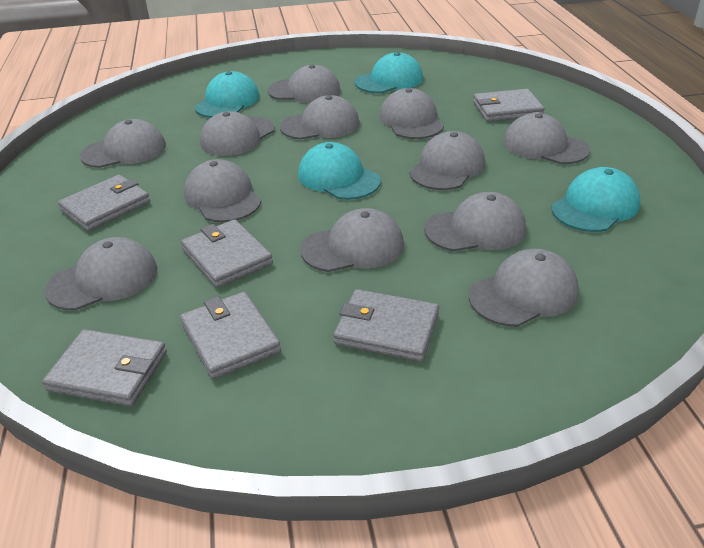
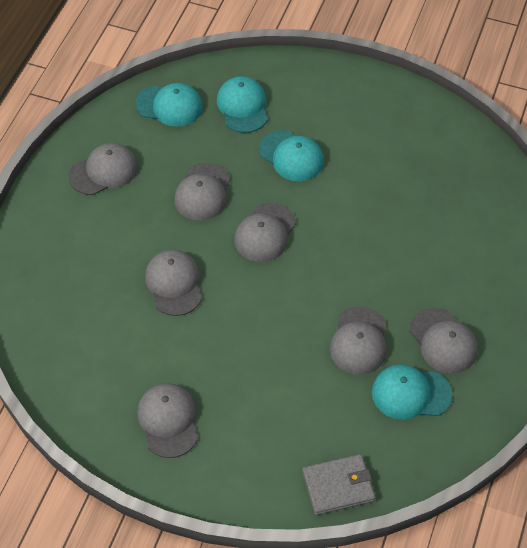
grey cap: 12 -> 7
grey wallet: 6 -> 1

